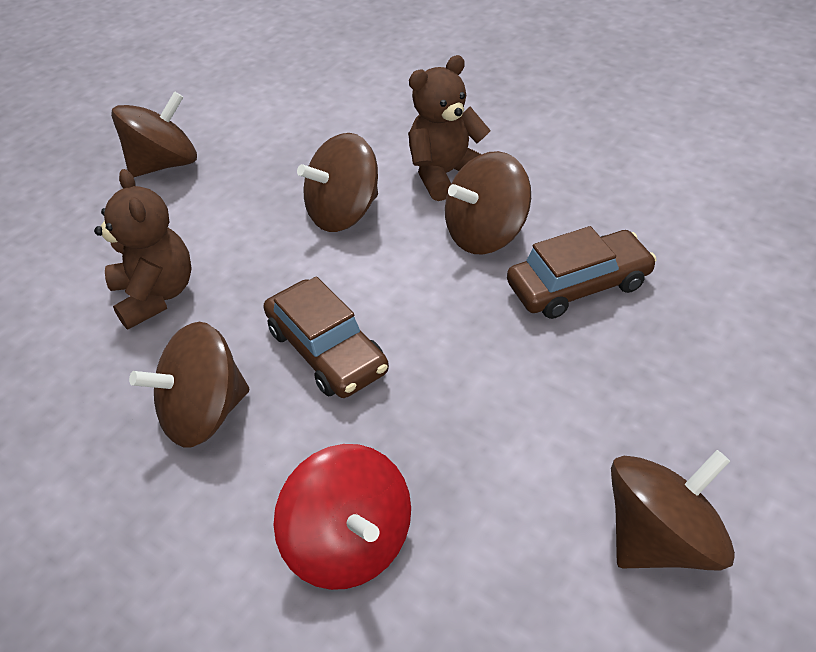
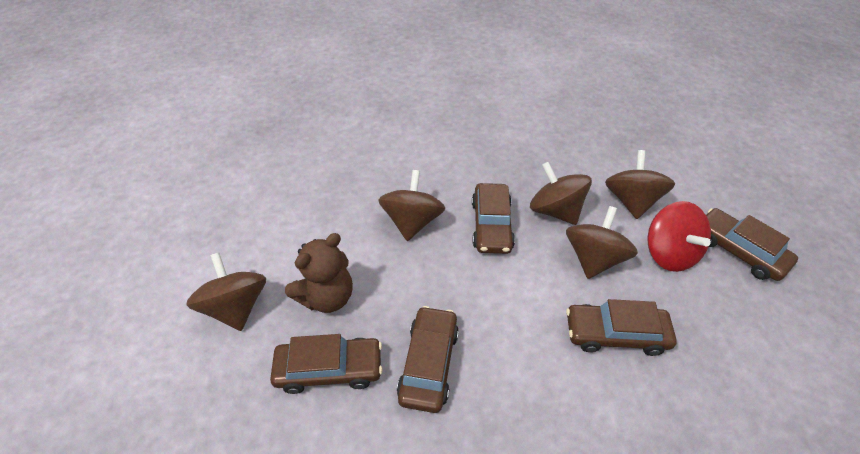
brown car: 2 -> 5
brown teddy bear: 2 -> 1

